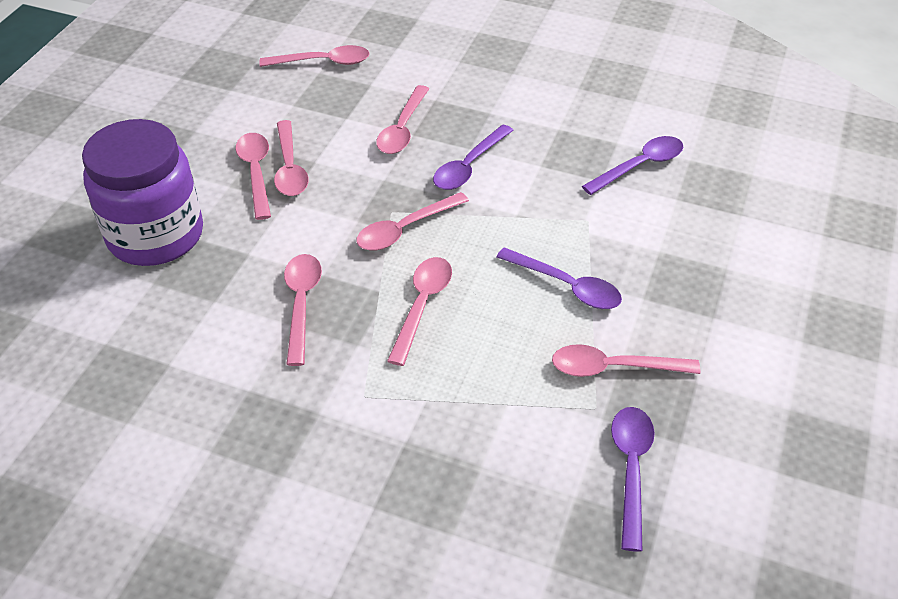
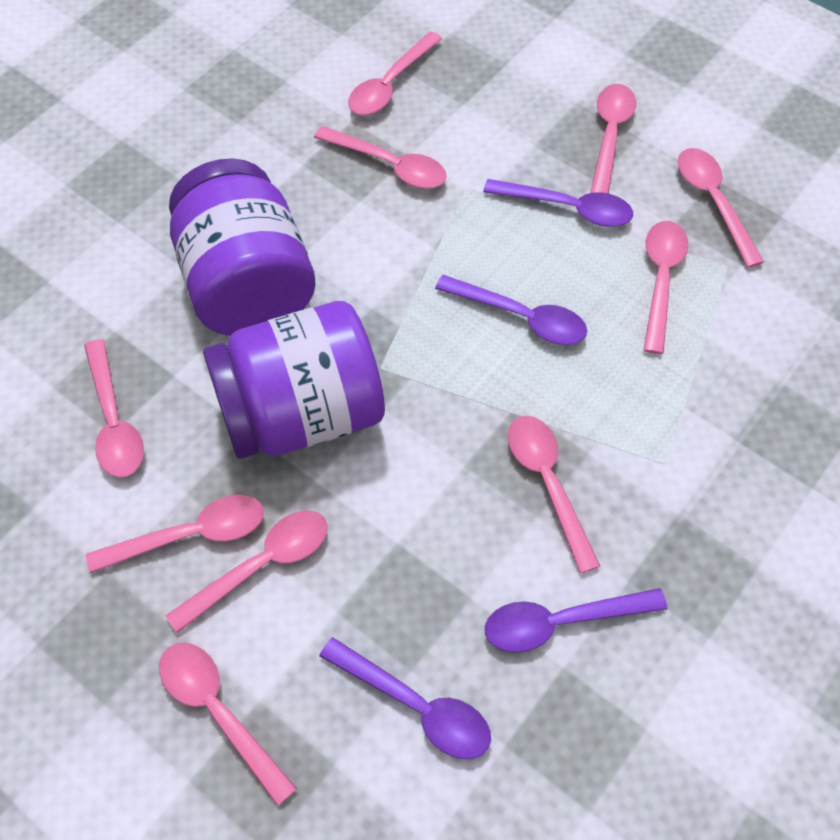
pink spoon: 8 -> 10
purple jar: 1 -> 2

